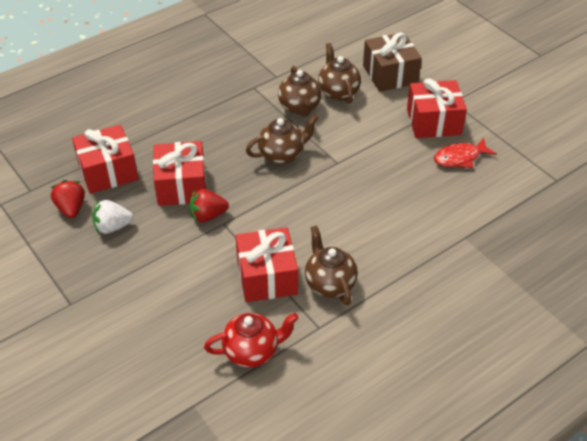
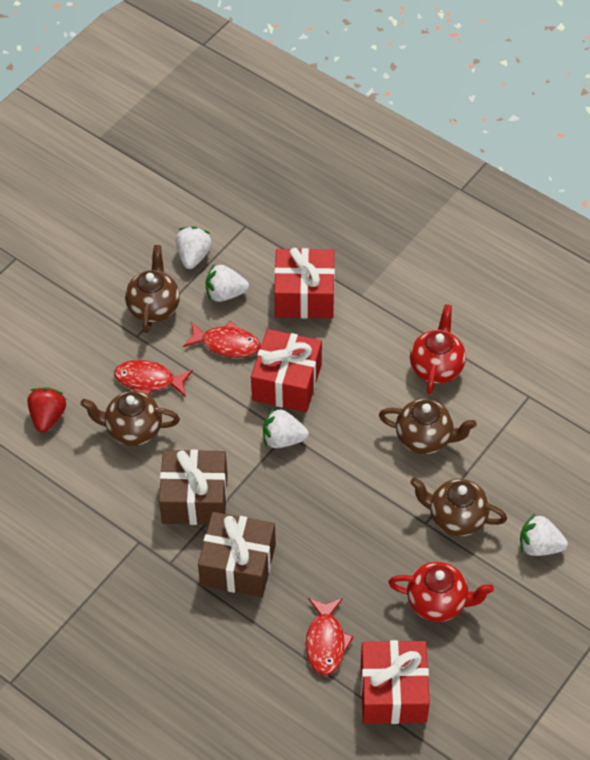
brown gift: 1 -> 2
red fish: 1 -> 3
red gift: 4 -> 3
red strawberry: 2 -> 1
red teapot: 1 -> 2
white strawberry: 1 -> 4

